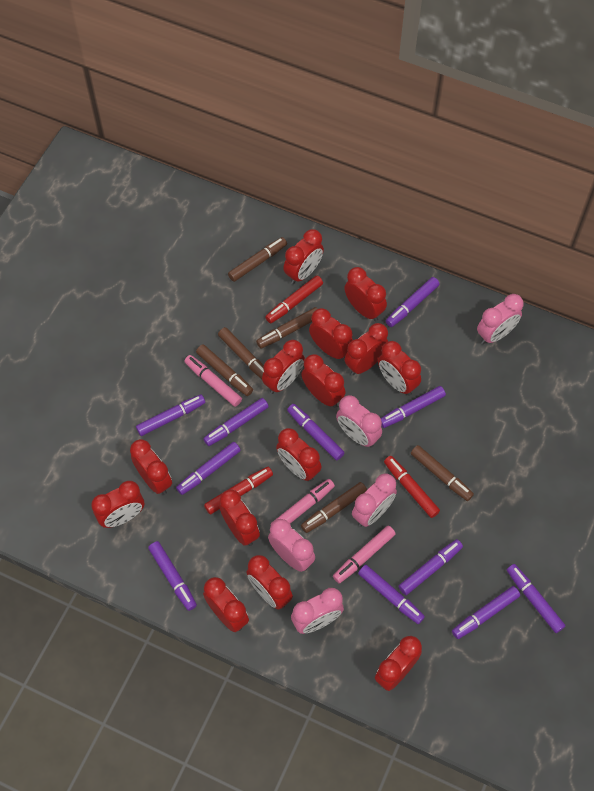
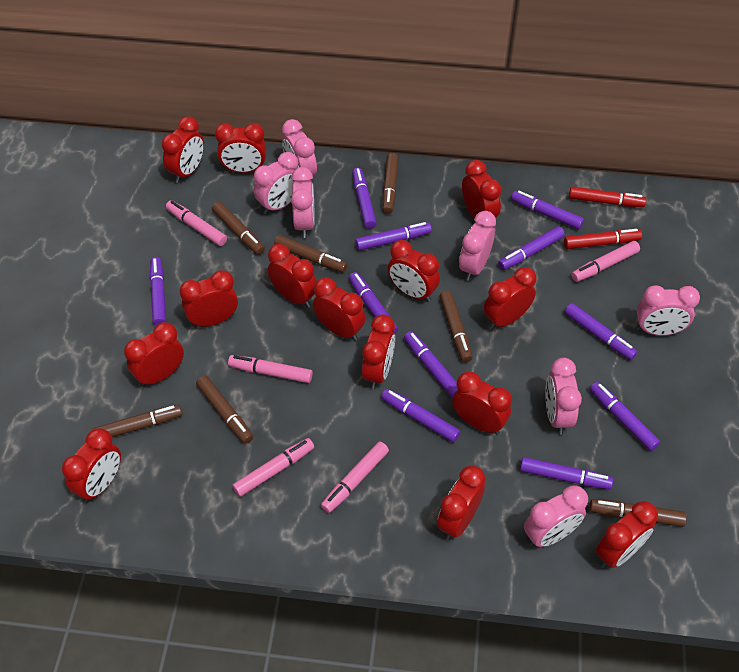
brown marker: 6 -> 7
pink clock: 5 -> 7
pink marker: 3 -> 5
red marker: 3 -> 2

